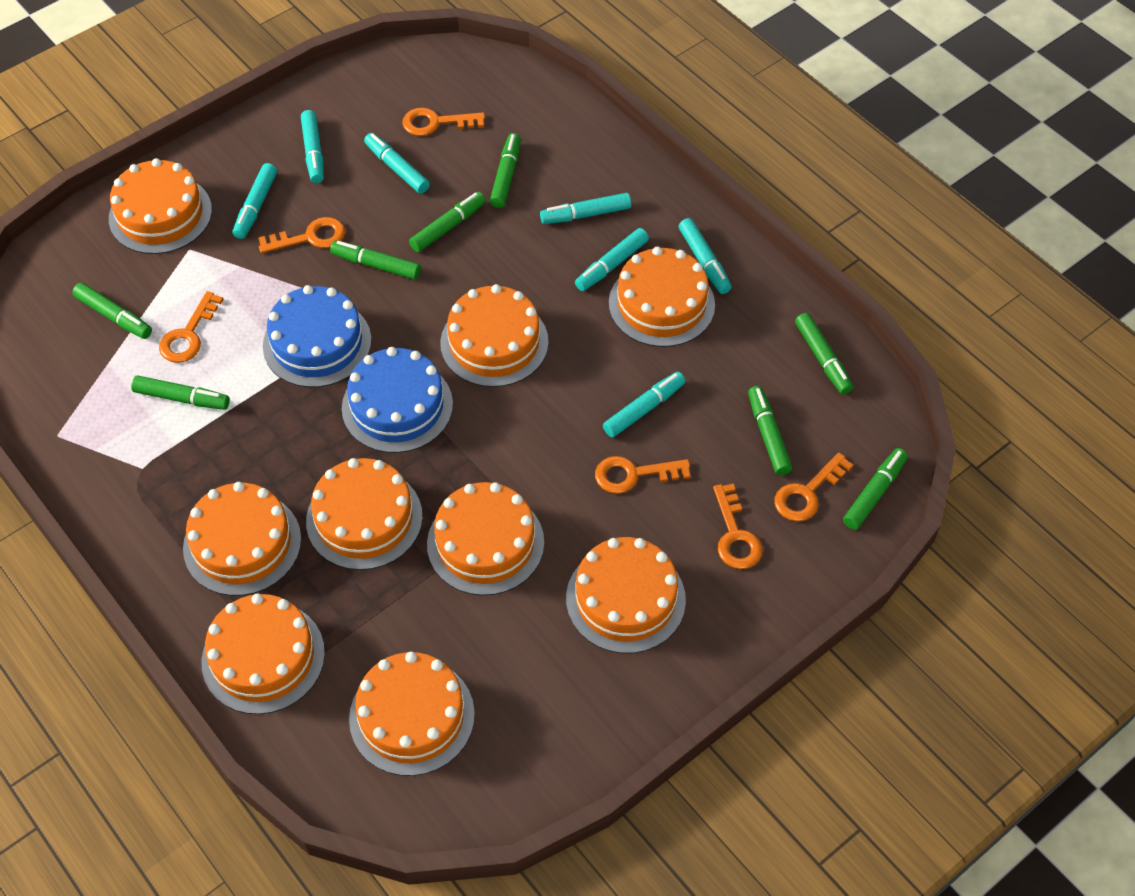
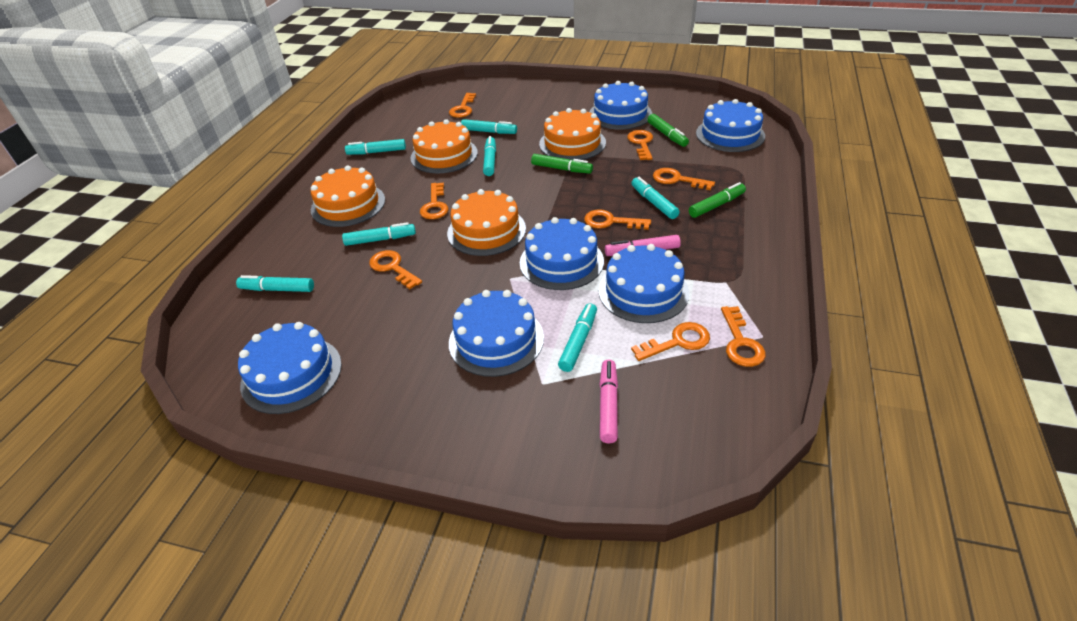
blue cake: 2 -> 6
green marker: 8 -> 3
orange cake: 9 -> 4
orange key: 6 -> 8
pink marker: 0 -> 2

